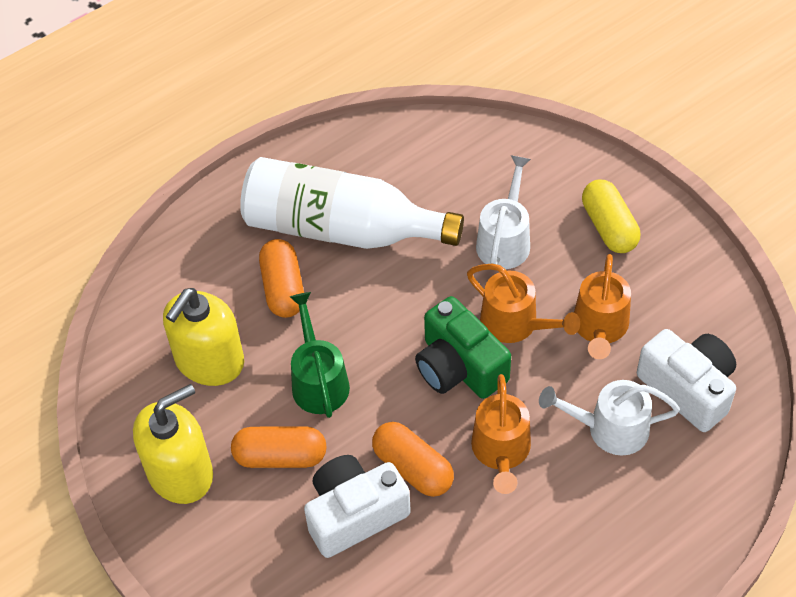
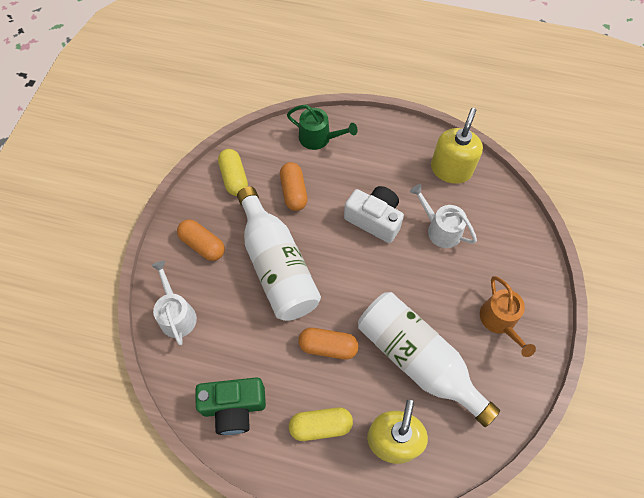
orange watering can: 3 -> 1
white bottle: 1 -> 2
white camera: 2 -> 1
yellow capsule: 1 -> 2

